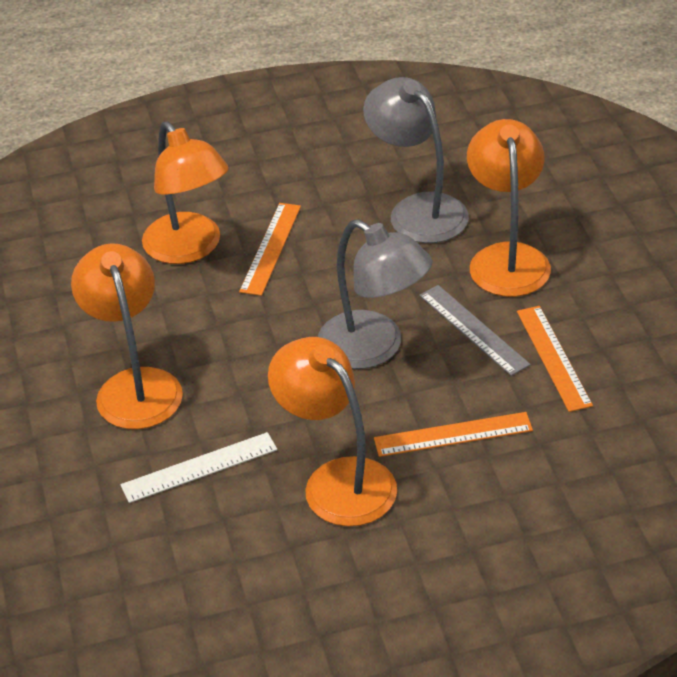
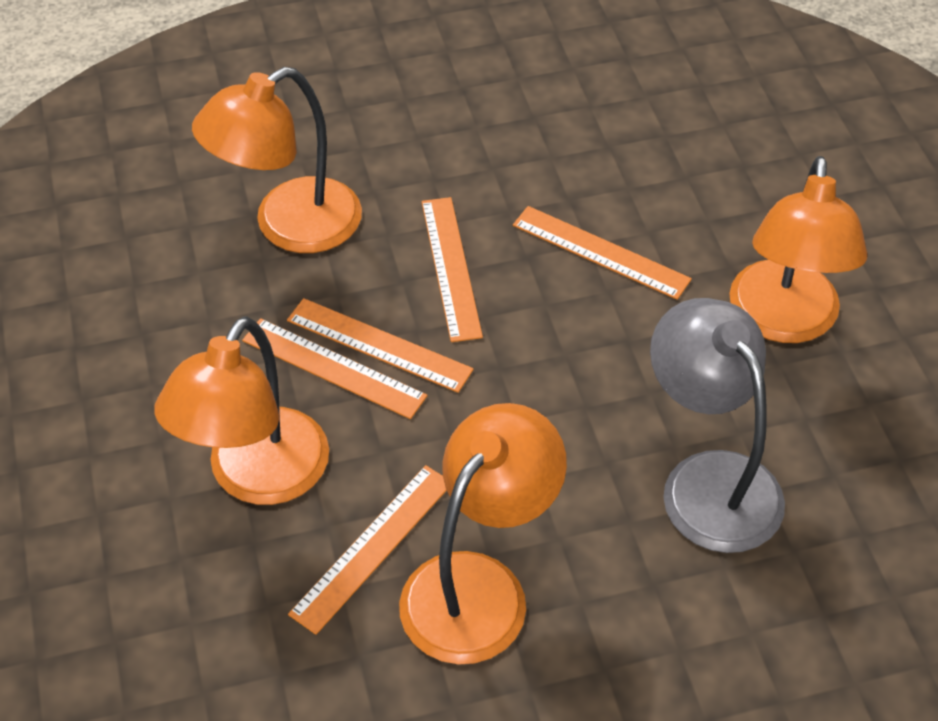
grey lamp: 2 -> 1
grey ruler: 1 -> 0
orange ruler: 3 -> 5
white ruler: 1 -> 0

